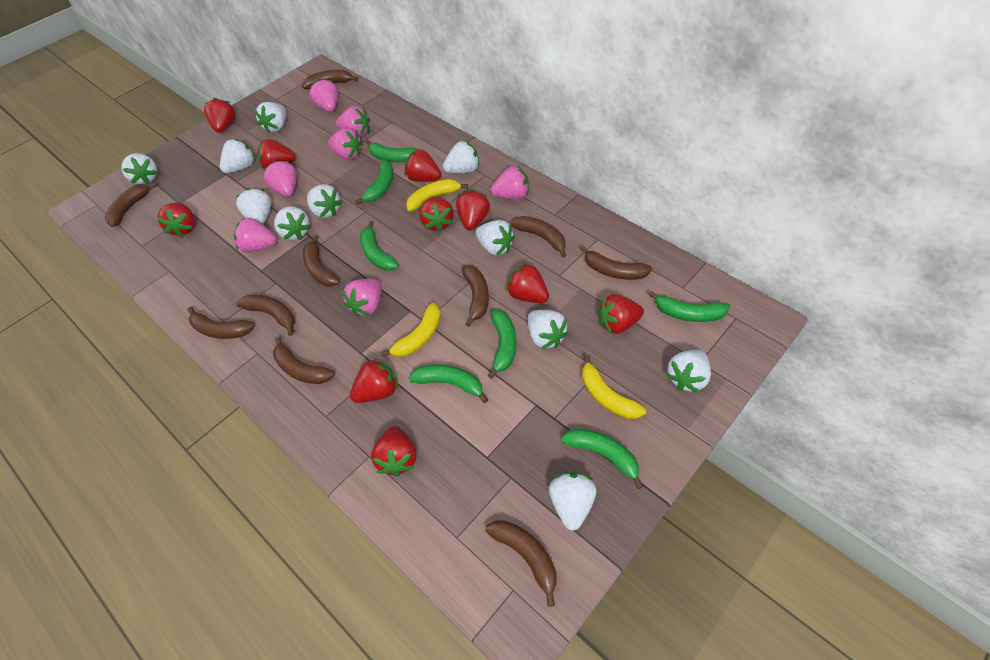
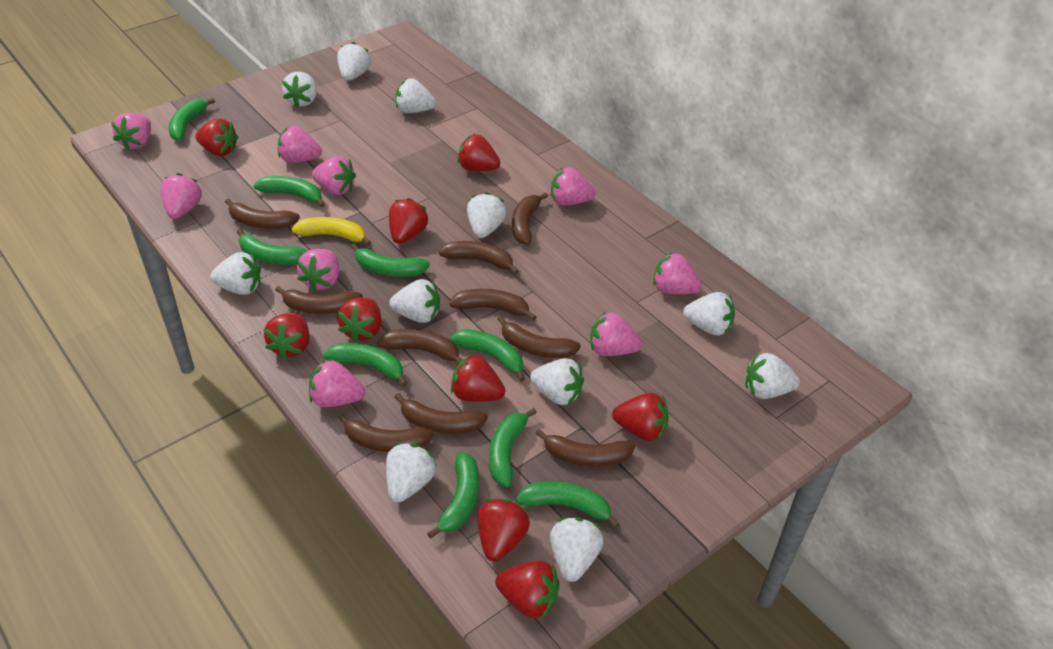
green banana: 7 -> 9
pink strawberry: 7 -> 9
red strawberry: 10 -> 9
yellow banana: 3 -> 1

